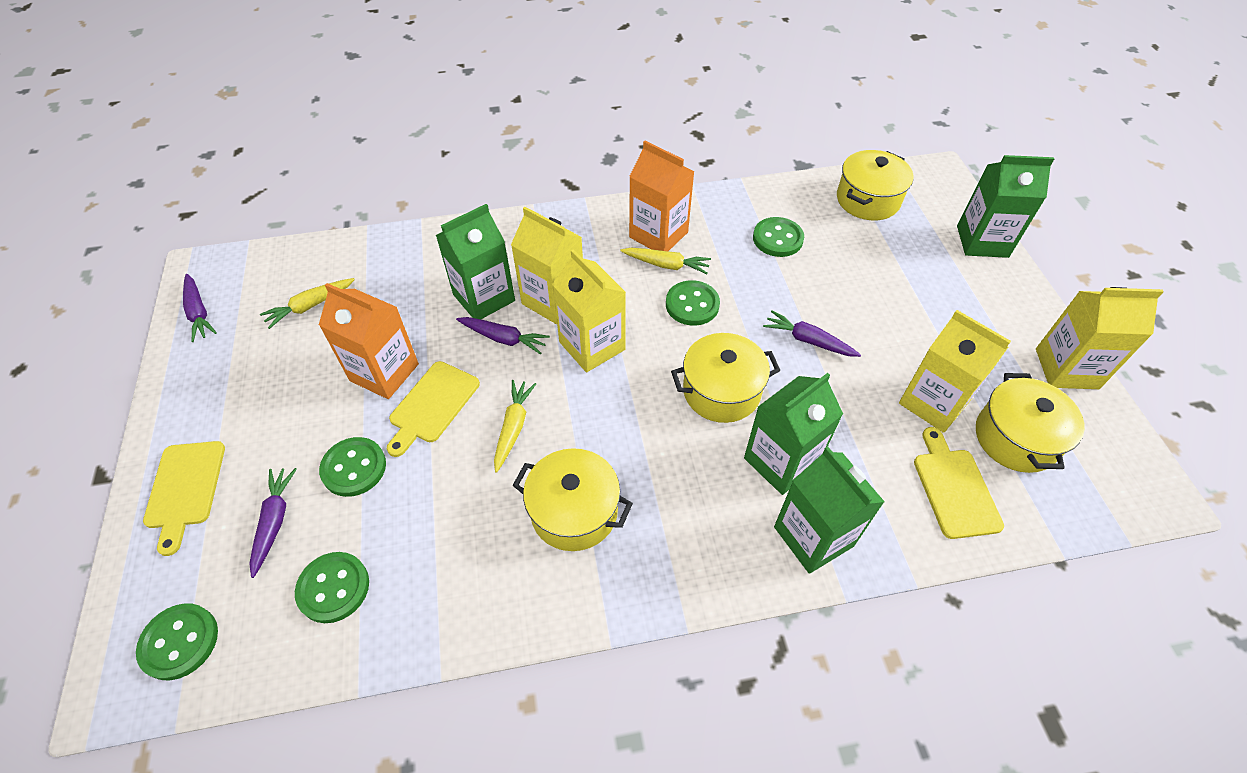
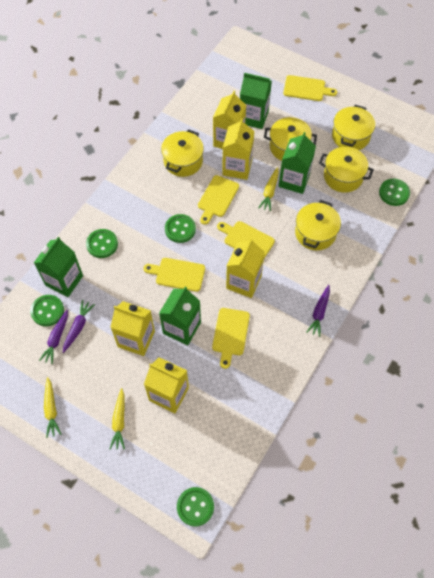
orange carton: 2 -> 0
purple carrot: 4 -> 3
yellow carton: 4 -> 5
yellow cutting board: 3 -> 5
yellow pot: 4 -> 5

